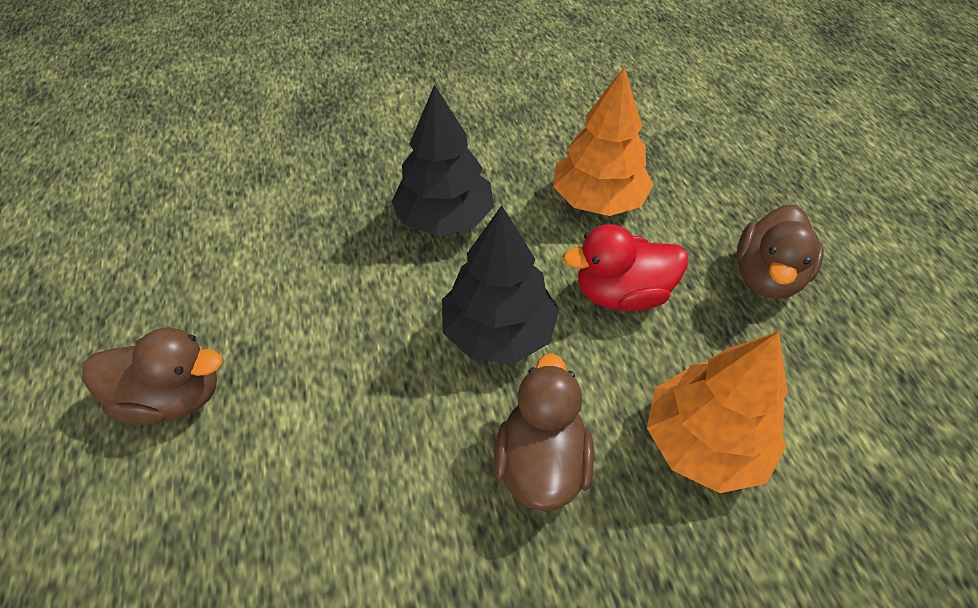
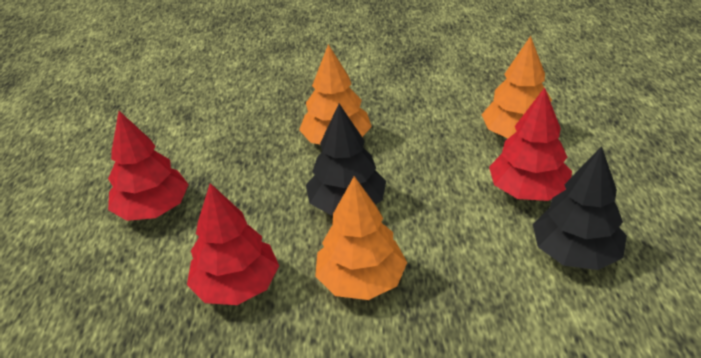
brown duck: 3 -> 0
orange tree: 2 -> 3
red duck: 1 -> 0
red tree: 0 -> 3

